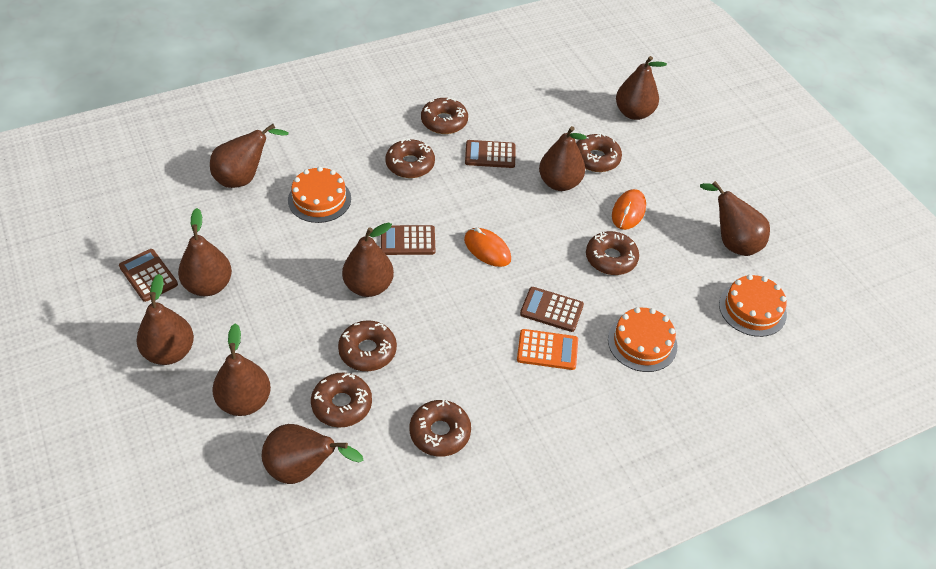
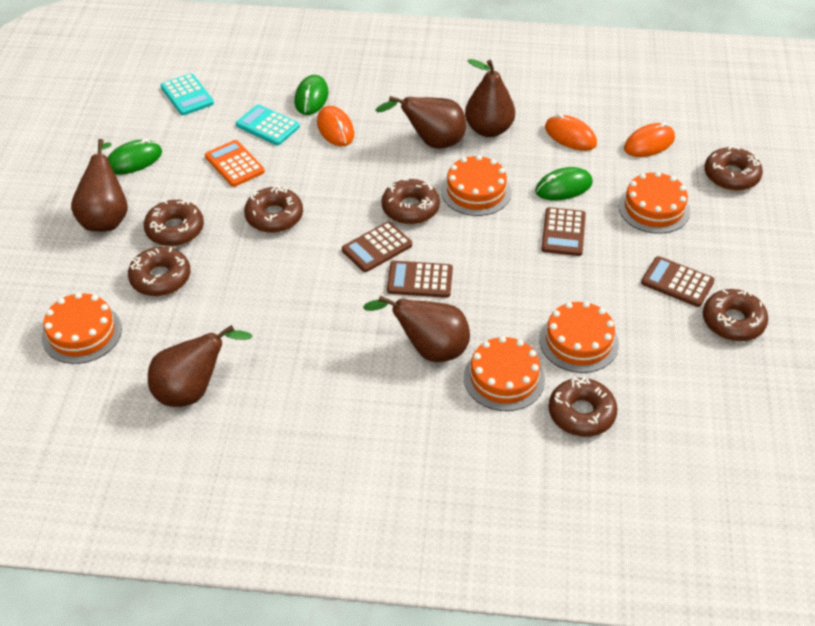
brown pear: 9 -> 5
green mouse: 0 -> 3
orange cake: 3 -> 5
orange mouse: 2 -> 3
turquoise calculator: 0 -> 2

